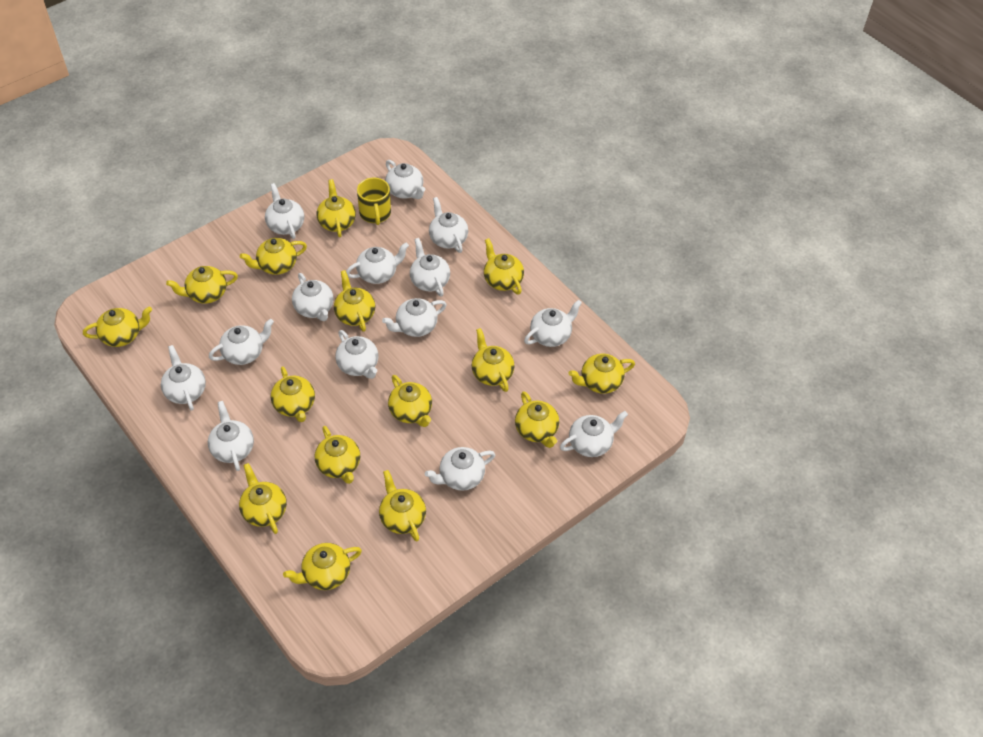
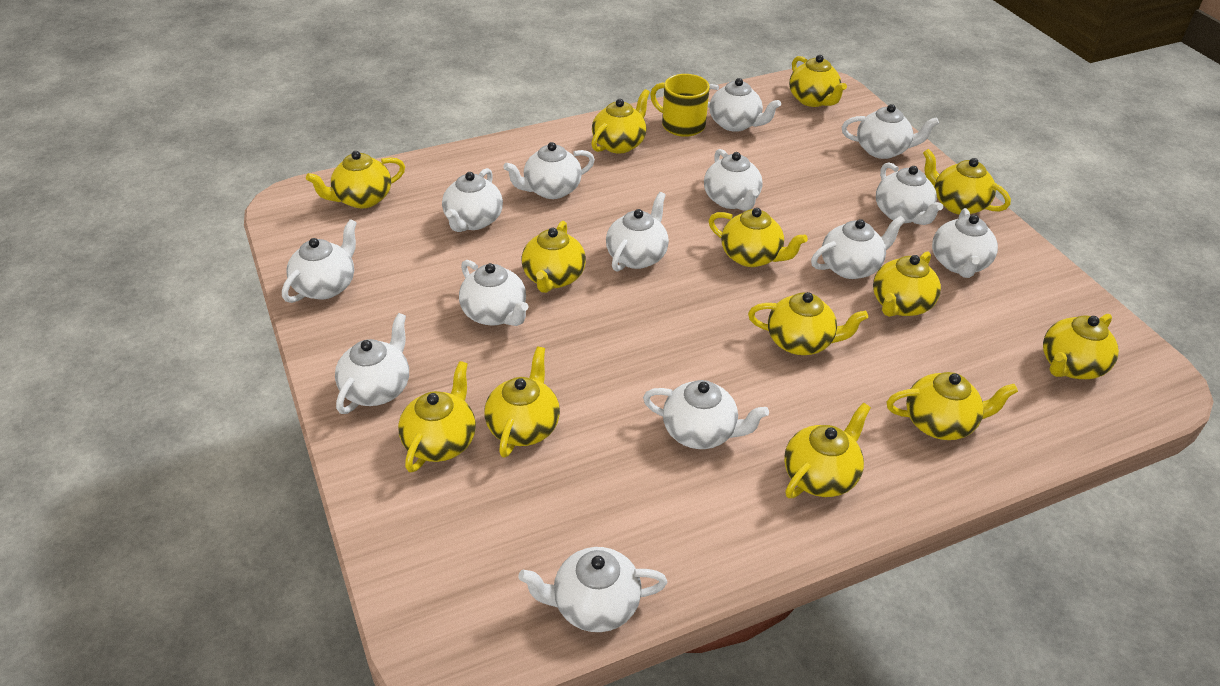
yellow teapot: 15 -> 13

